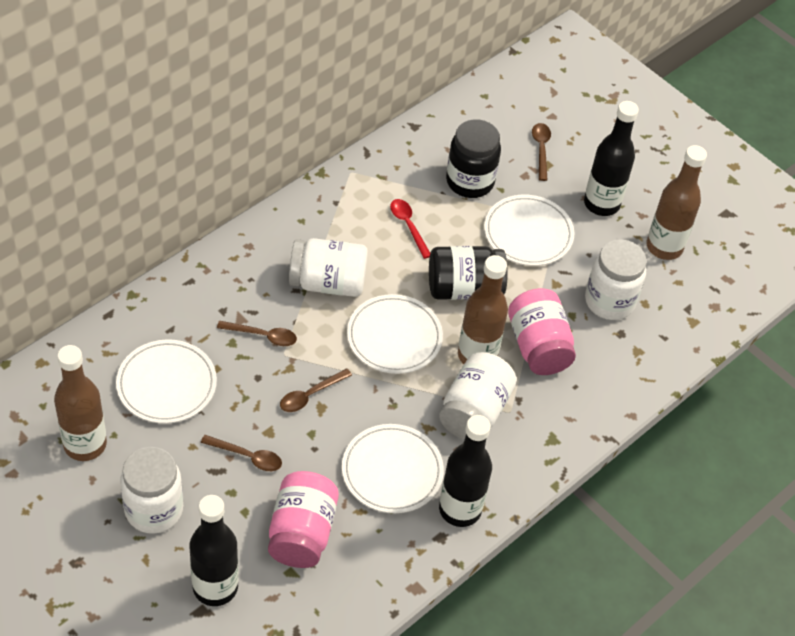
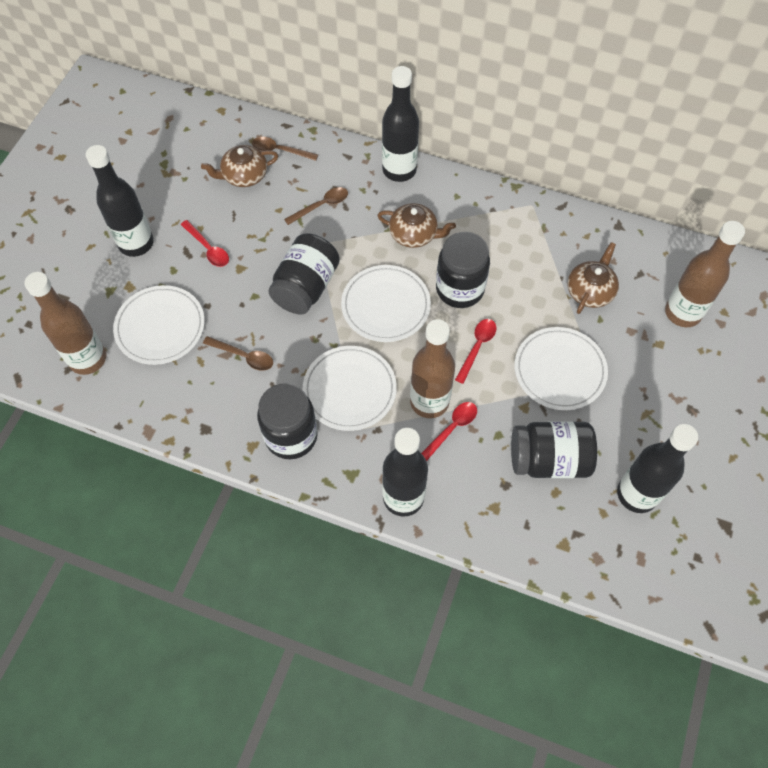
black bottle: 3 -> 4
black jar: 2 -> 4
brown spoon: 4 -> 3
brown teapot: 0 -> 3
pink jar: 2 -> 0
red spoon: 1 -> 3
white jar: 4 -> 0

